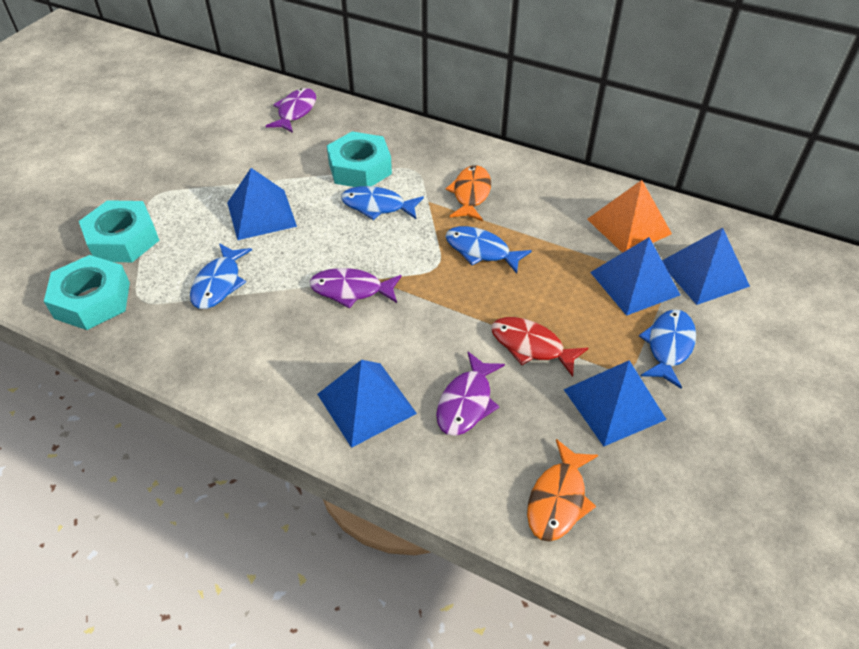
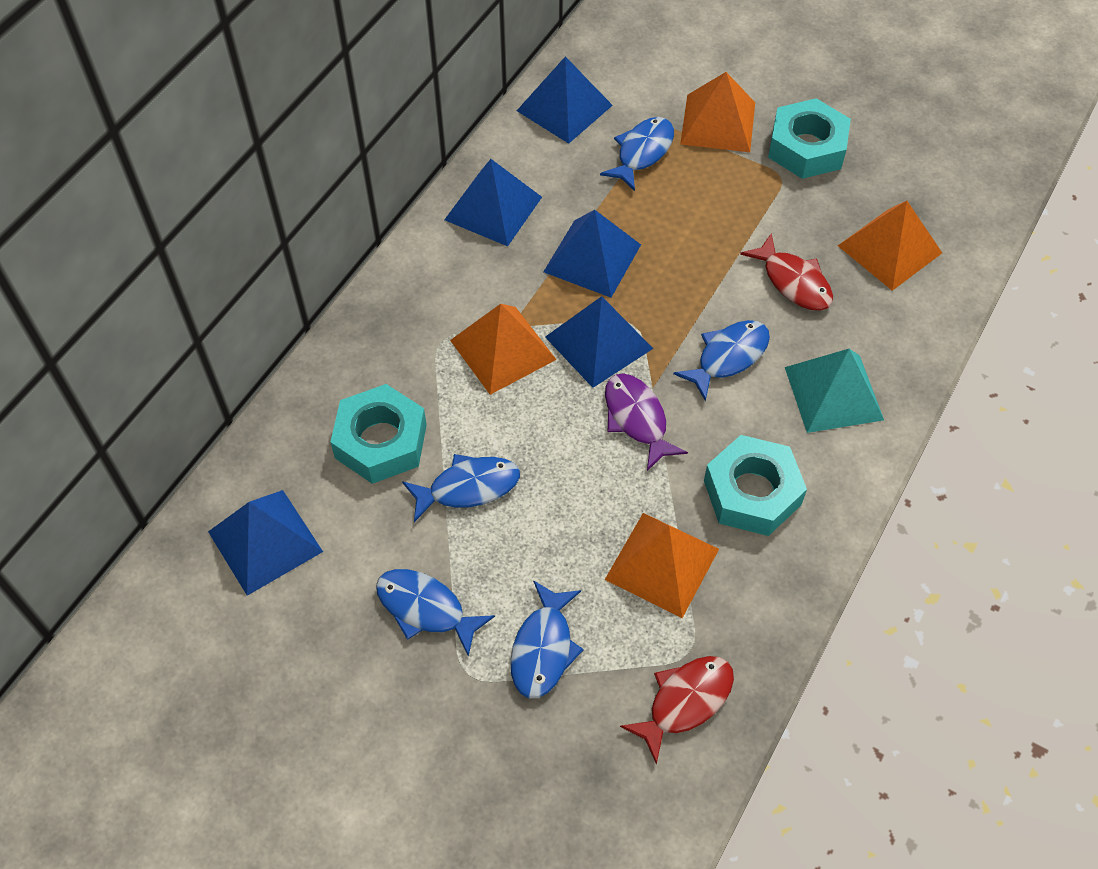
blue fish: 4 -> 5
orange fish: 2 -> 0
orange pyramid: 1 -> 4
purple fish: 3 -> 1
red fish: 1 -> 2
turquoise pyramid: 0 -> 1

